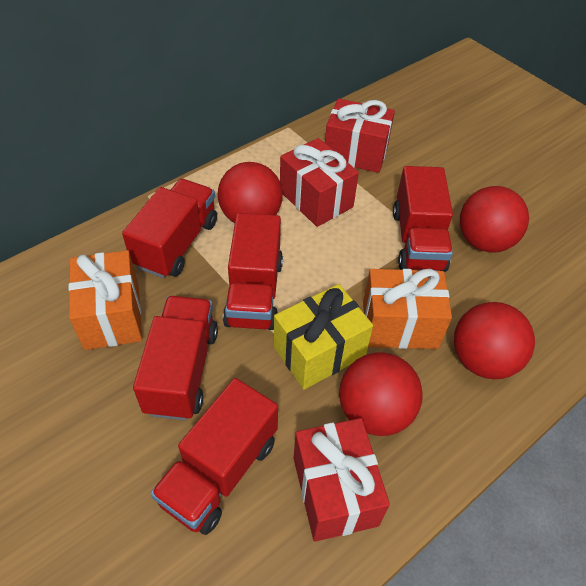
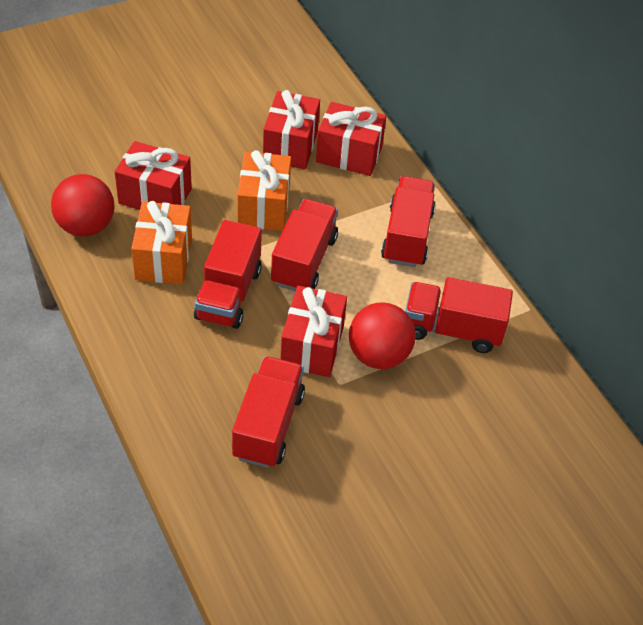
red ball: 4 -> 2
red gift: 3 -> 4
yellow gift: 1 -> 0

